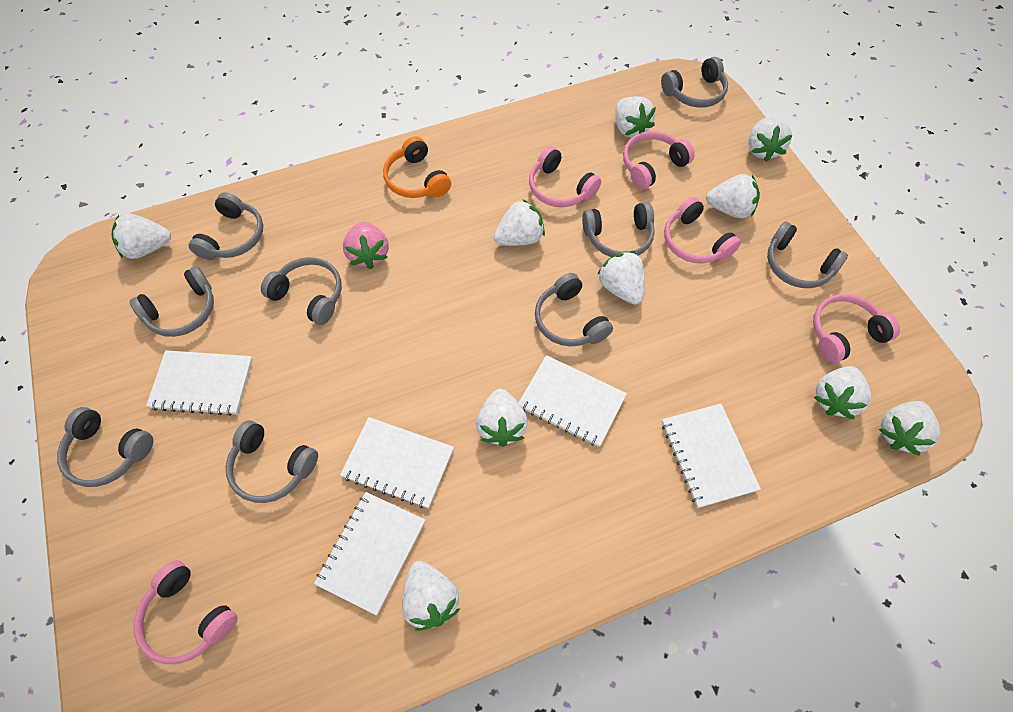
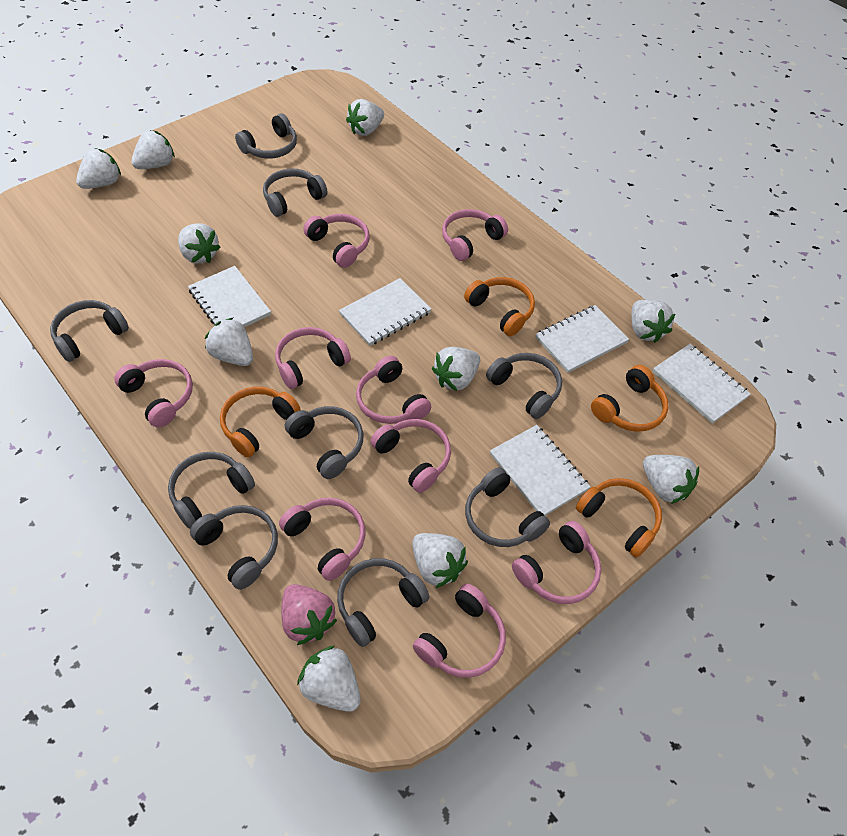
orange headphones: 1 -> 4
pink headphones: 5 -> 9

